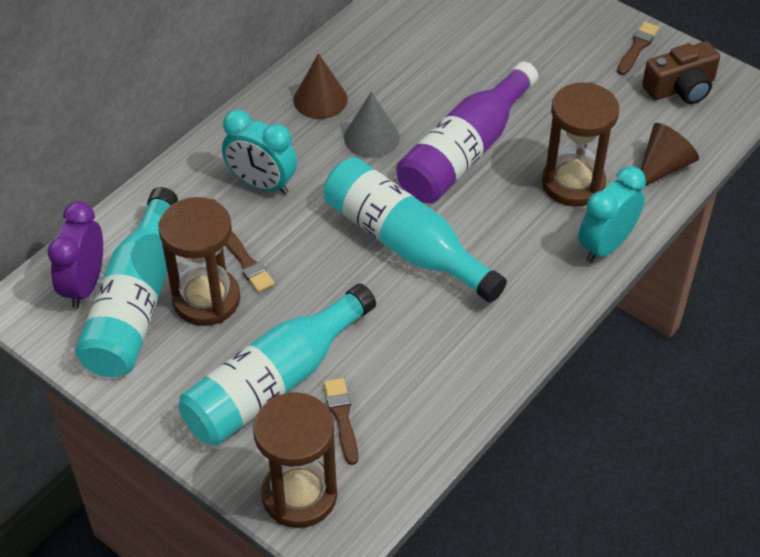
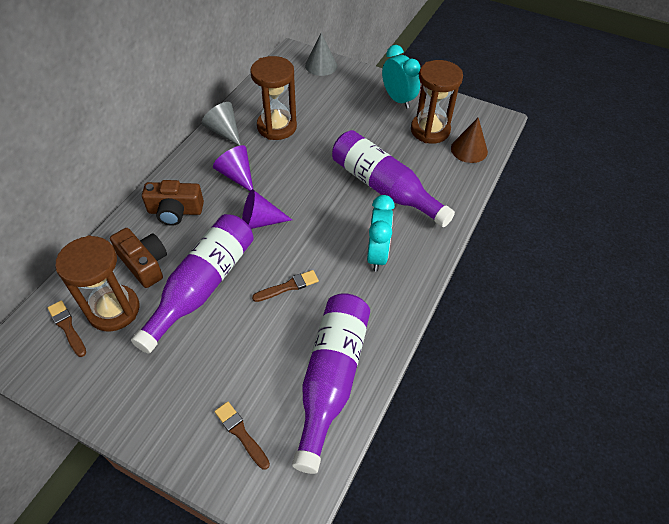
brown camera: 1 -> 2
brown cone: 2 -> 1
grey cone: 1 -> 2
purple bottle: 1 -> 3
purple clock: 1 -> 0
purple cone: 0 -> 2
turquoise bottle: 3 -> 0

